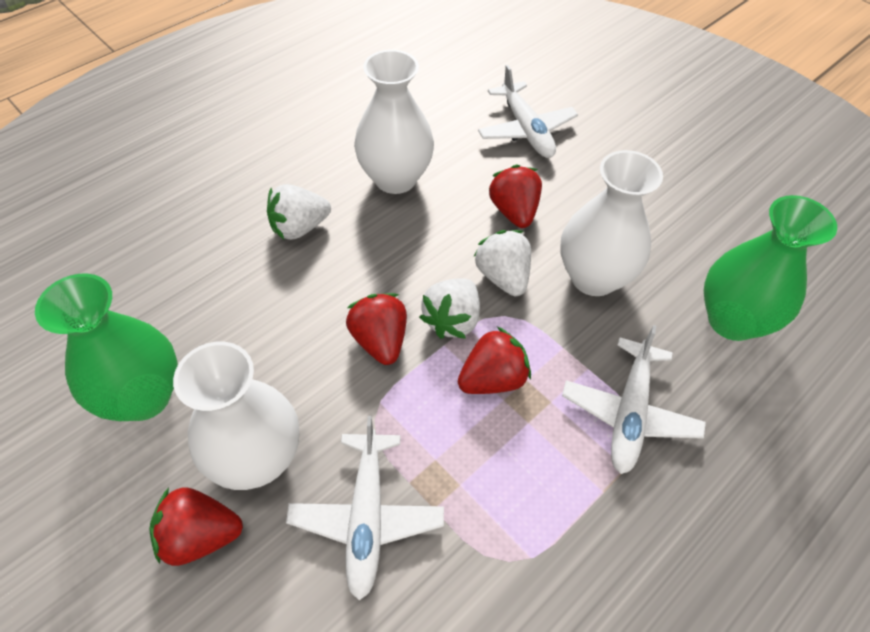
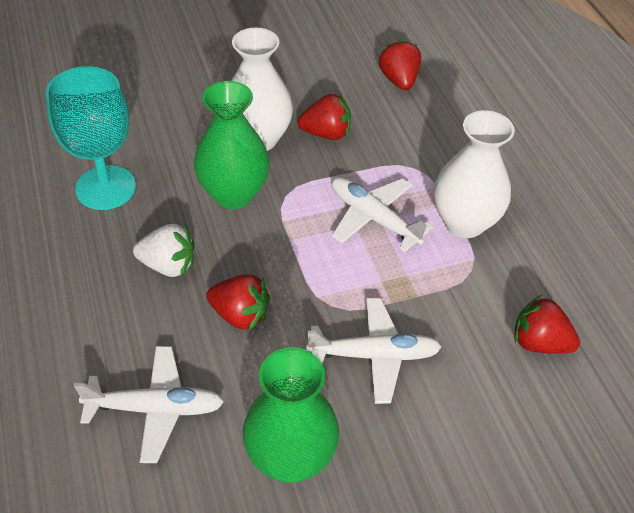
turquoise goblet: 0 -> 1
white strawberry: 3 -> 1
white vase: 3 -> 2

